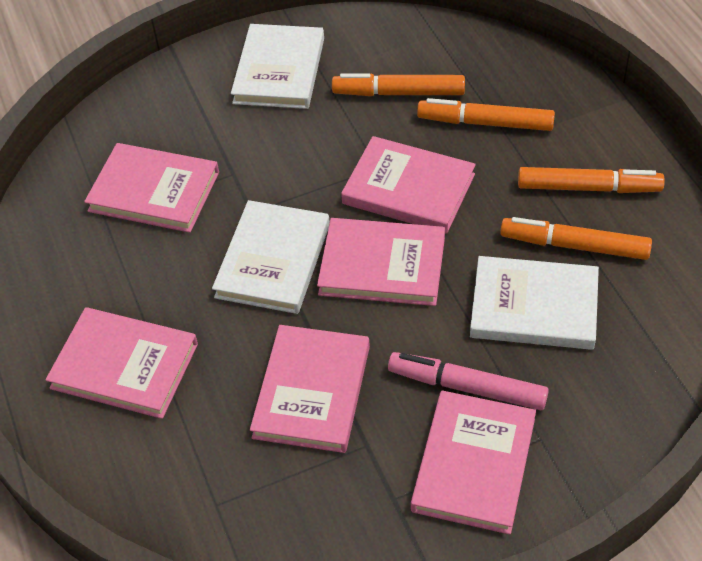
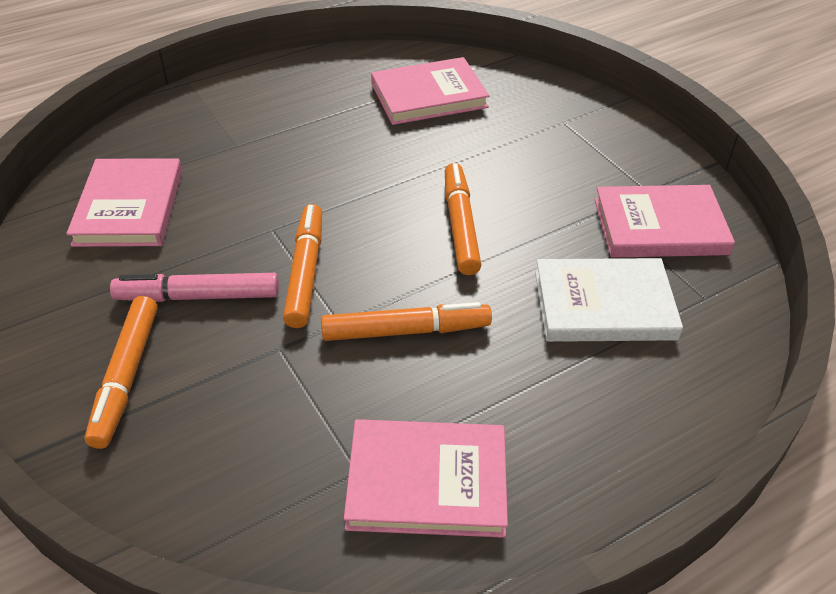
pink book: 6 -> 4
white book: 3 -> 1

